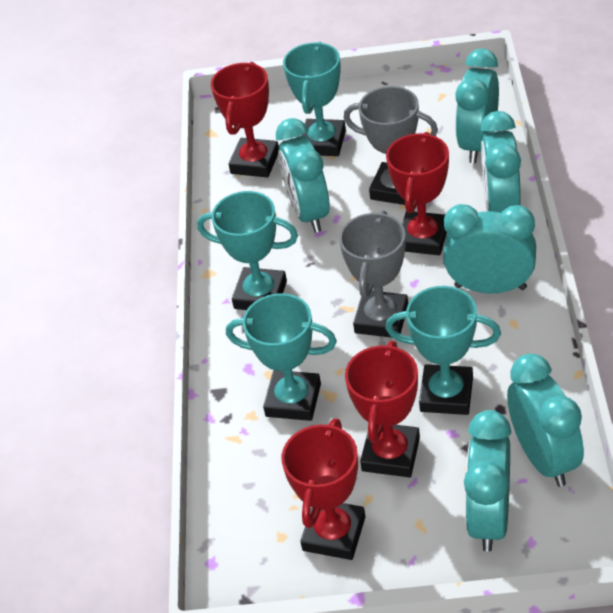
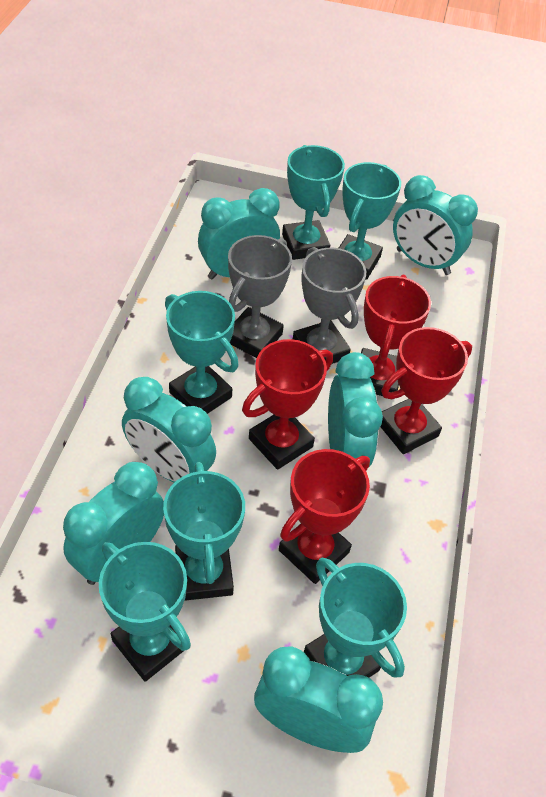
turquoise trophy: 4 -> 6

